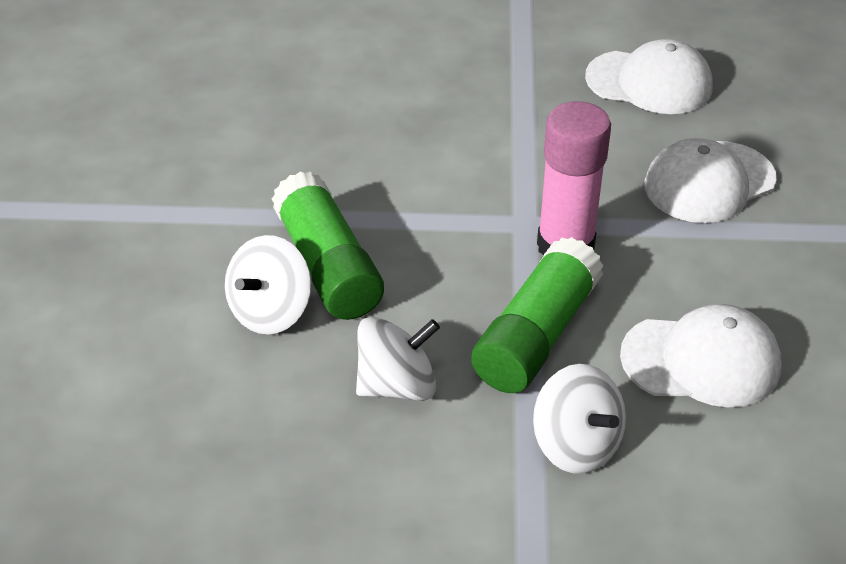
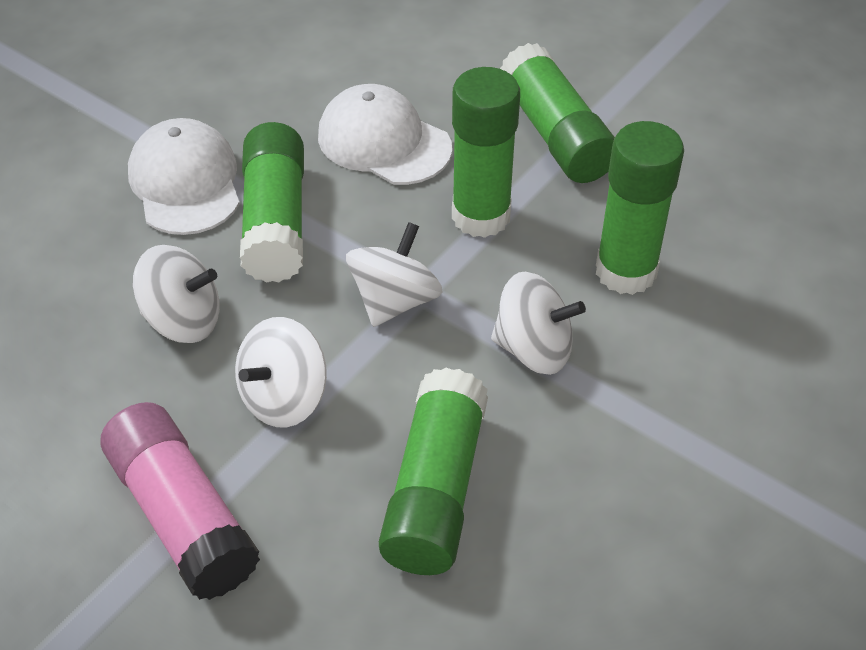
green glue stick: 2 -> 5
white cap: 3 -> 2
white spinning top: 3 -> 4

